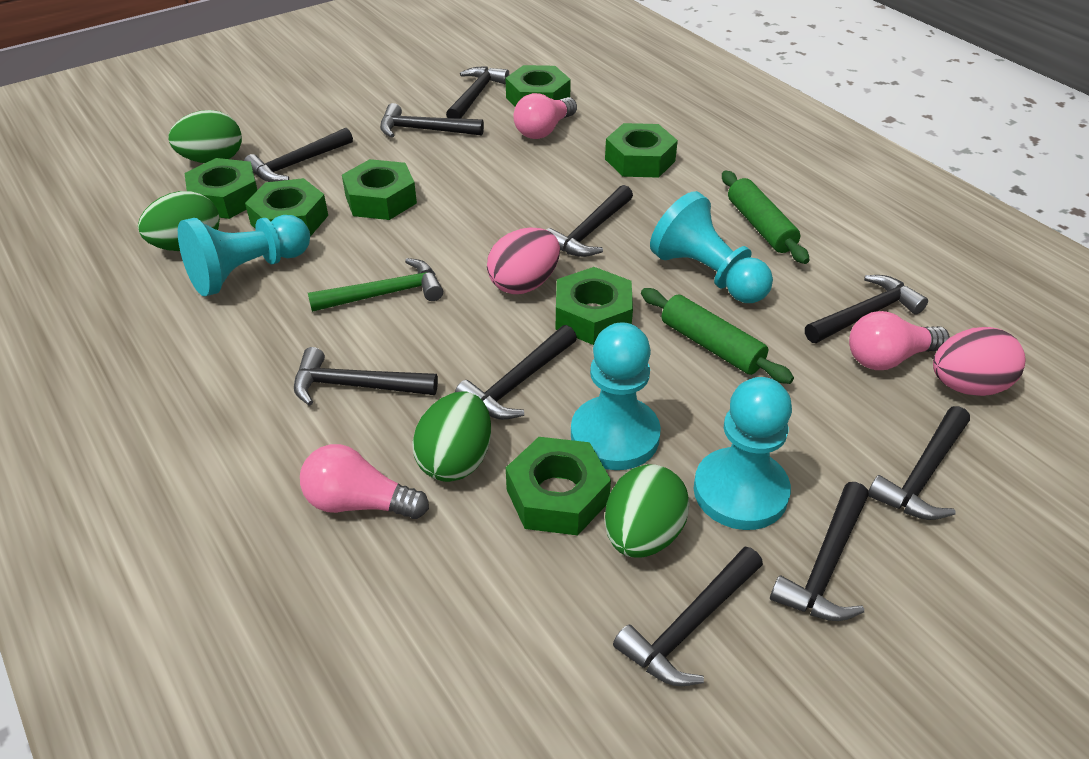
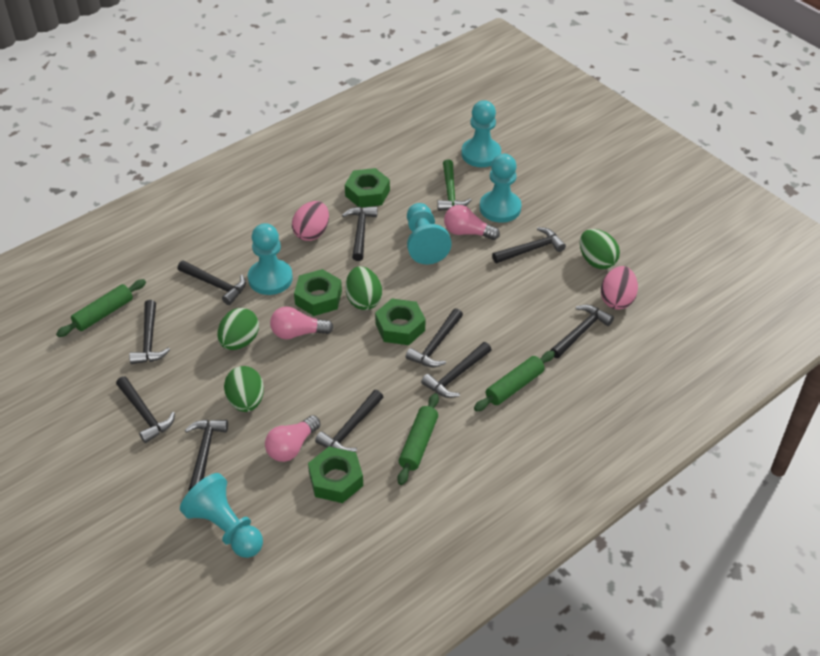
green nut: 7 -> 4
green rolling pin: 2 -> 3
turquoise pawn: 4 -> 5

